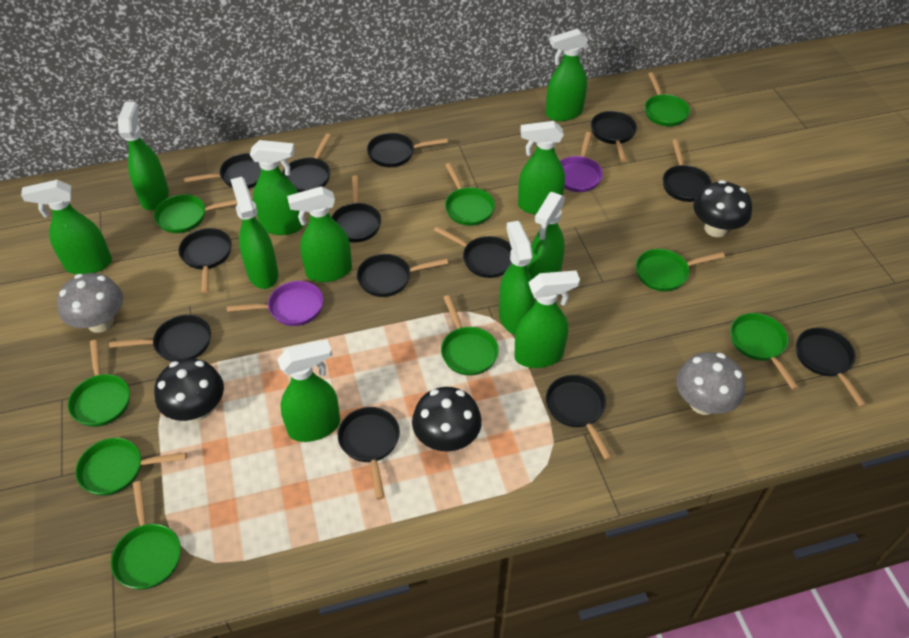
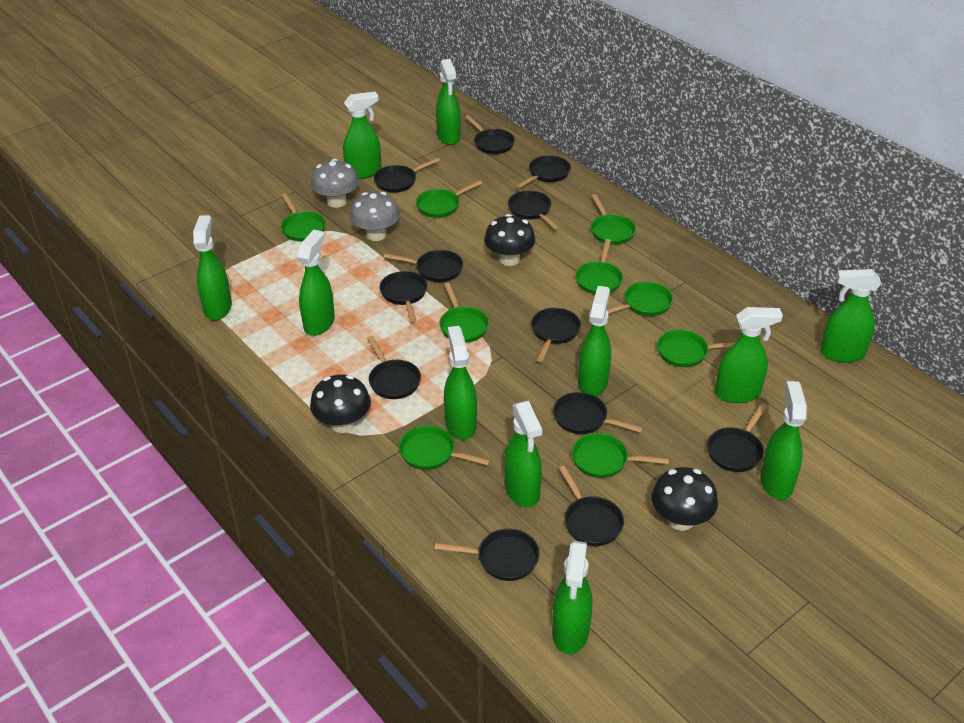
black pan: 13 -> 12
purple pan: 2 -> 0

